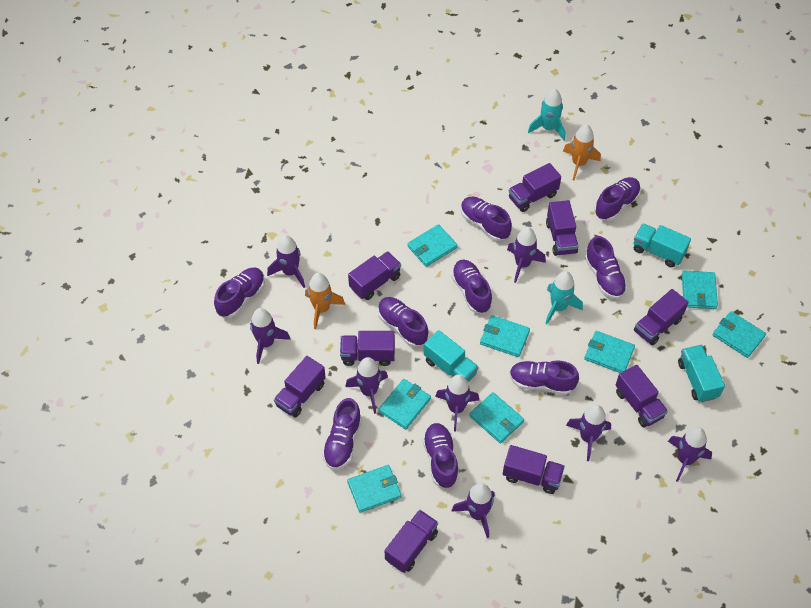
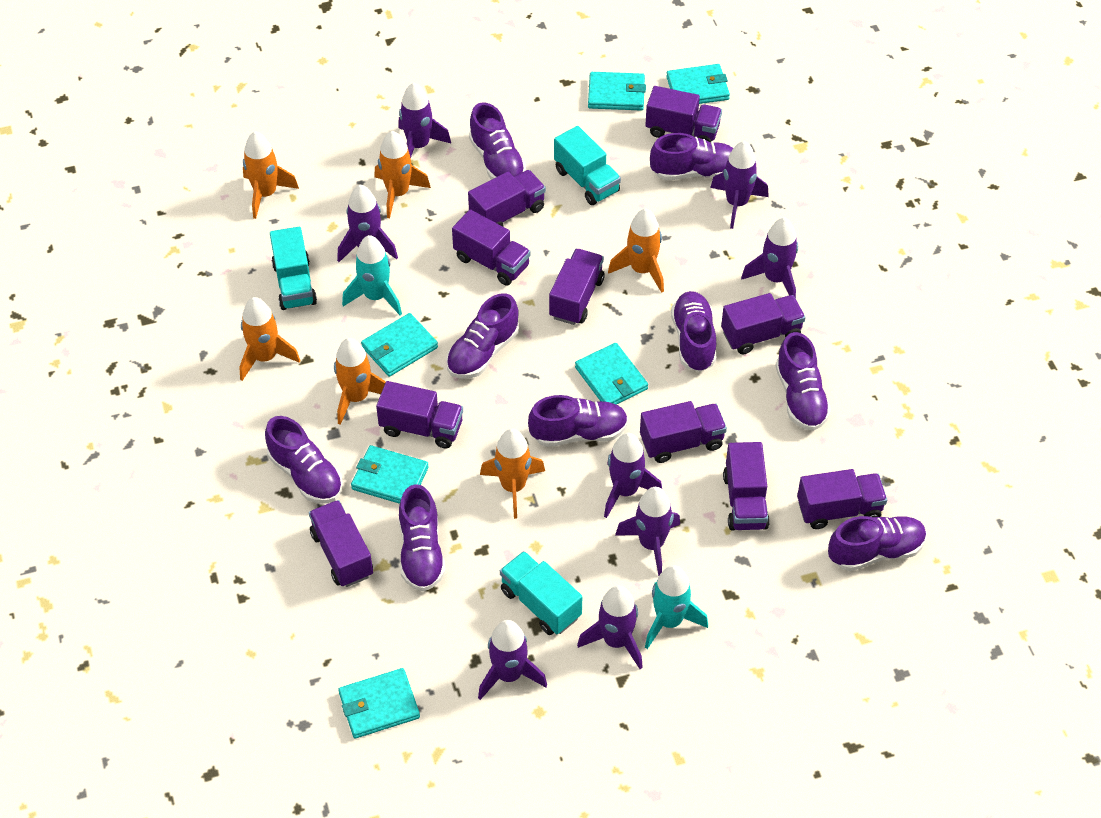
orange rocket: 2 -> 6
purple truck: 9 -> 10
turquoise wallet: 8 -> 6

